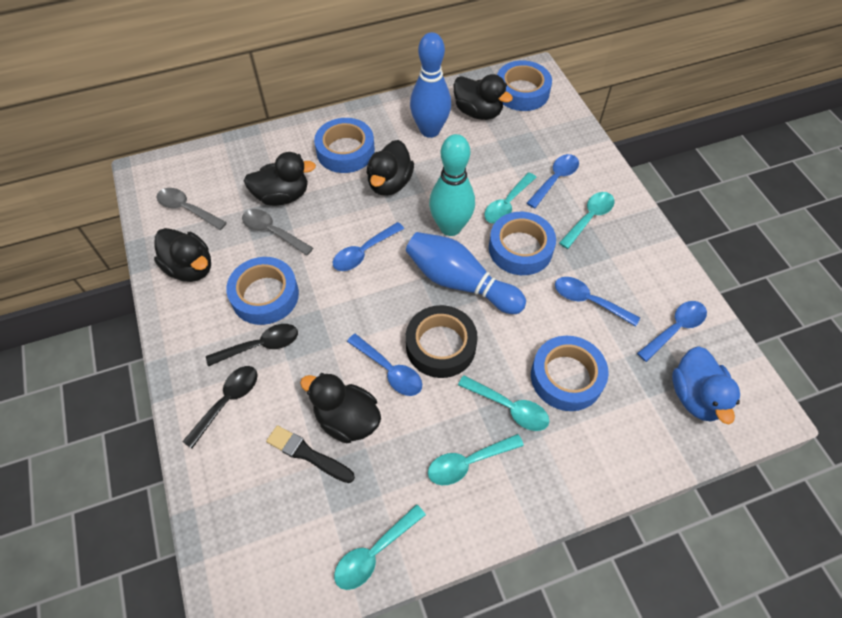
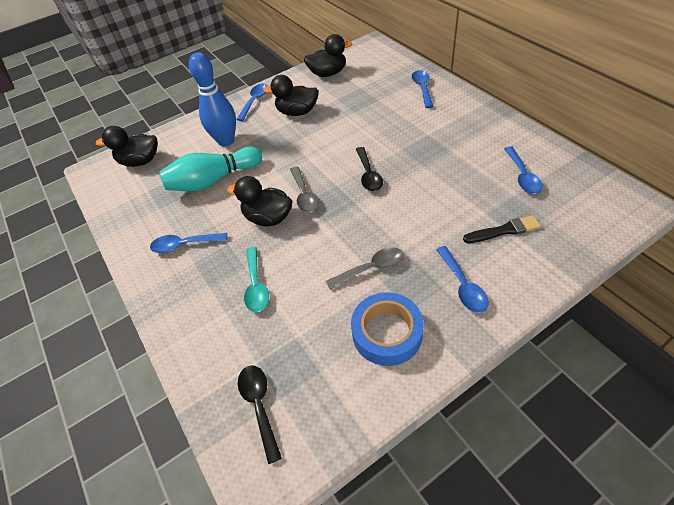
black duck: 5 -> 4
black tape: 1 -> 0
blue bowling pin: 2 -> 1
blue duck: 1 -> 0
blue tape: 5 -> 1
turquoise spoon: 5 -> 1

